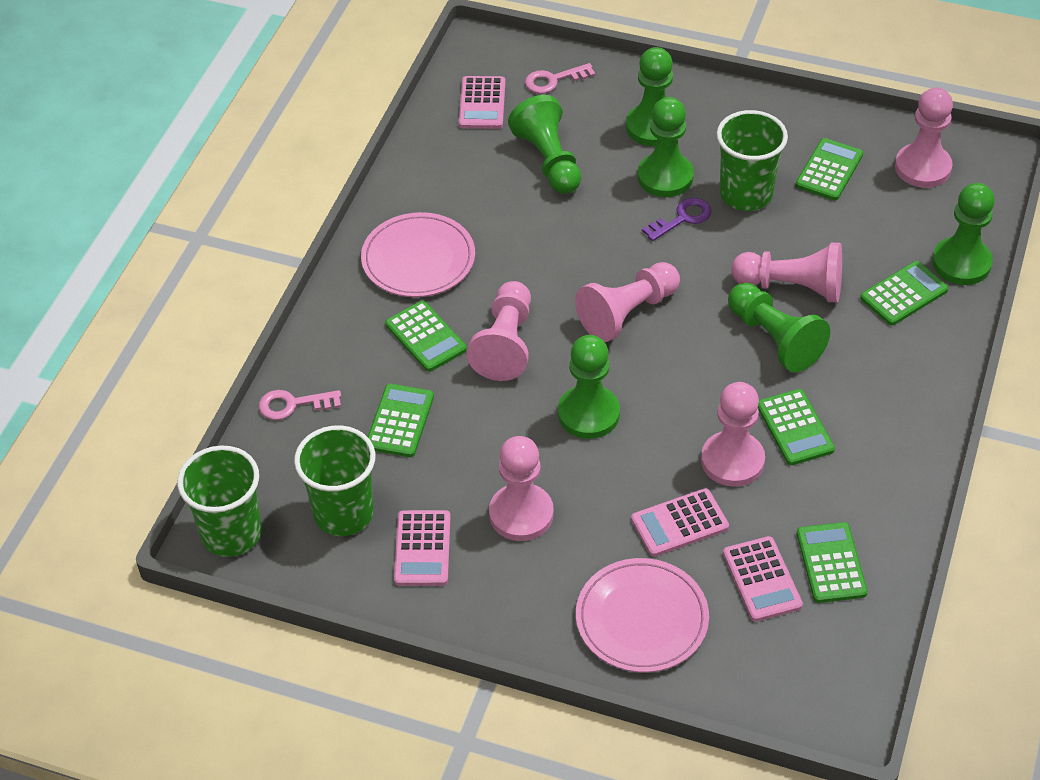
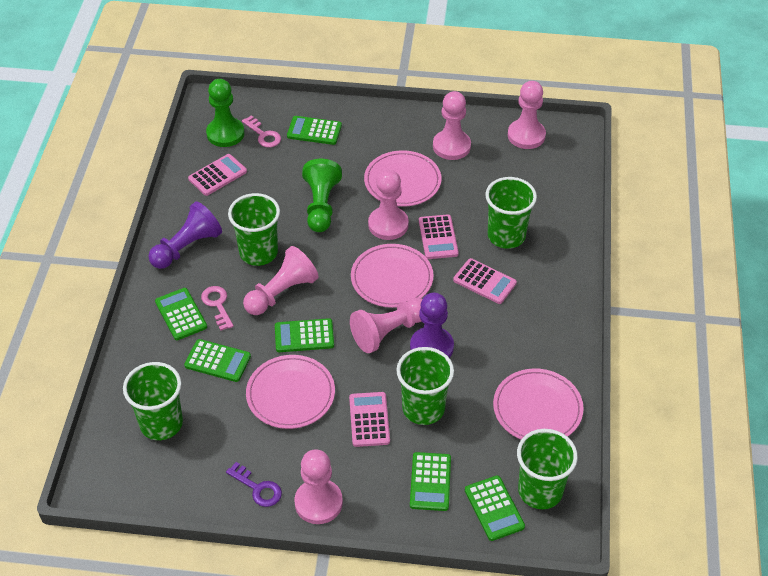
green cup: 3 -> 5
green pawn: 6 -> 2
pink plate: 2 -> 4
purple pawn: 0 -> 2

